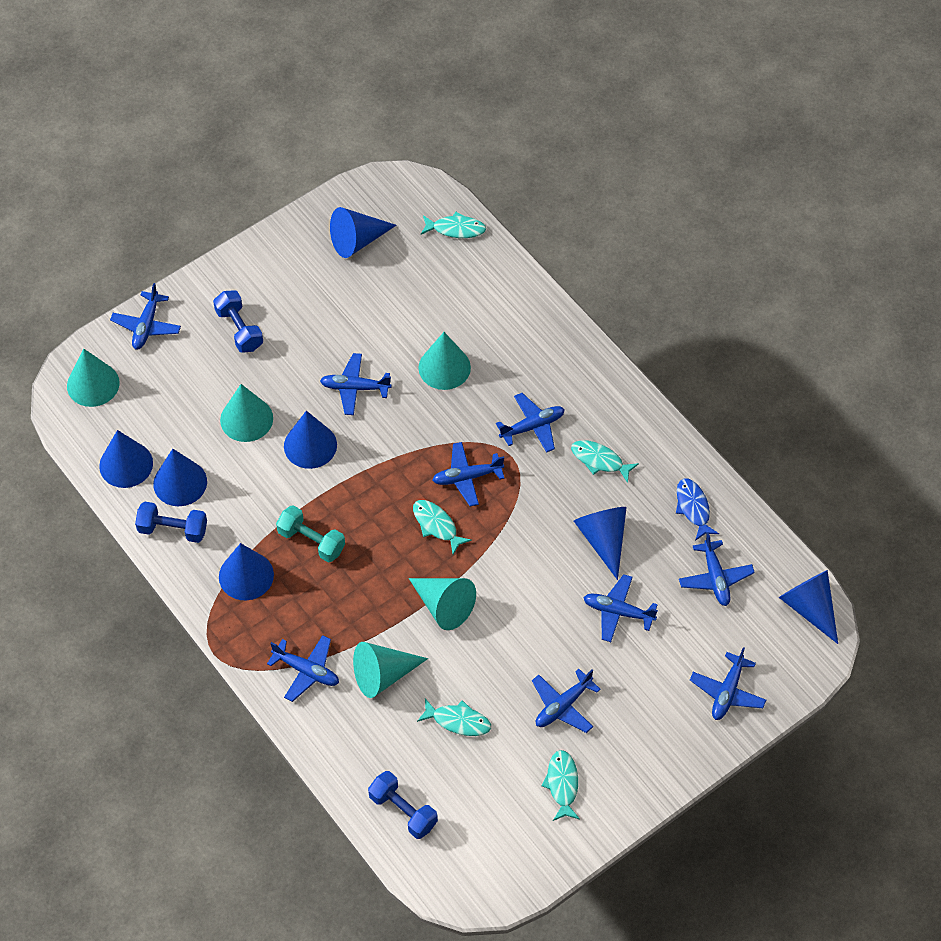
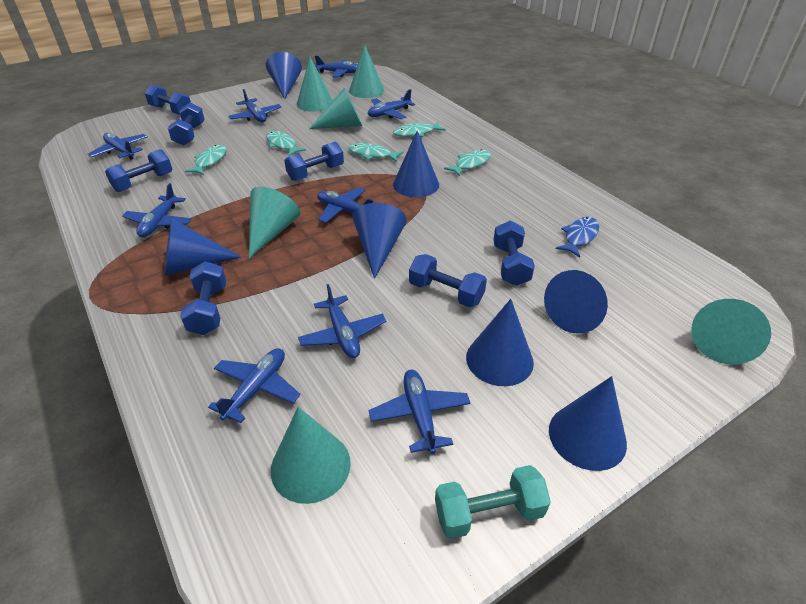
blue dumbbell: 3 -> 7
turquoise cone: 5 -> 6

